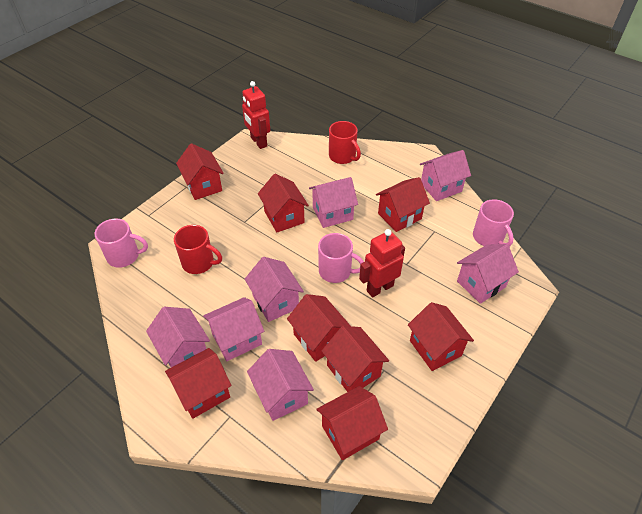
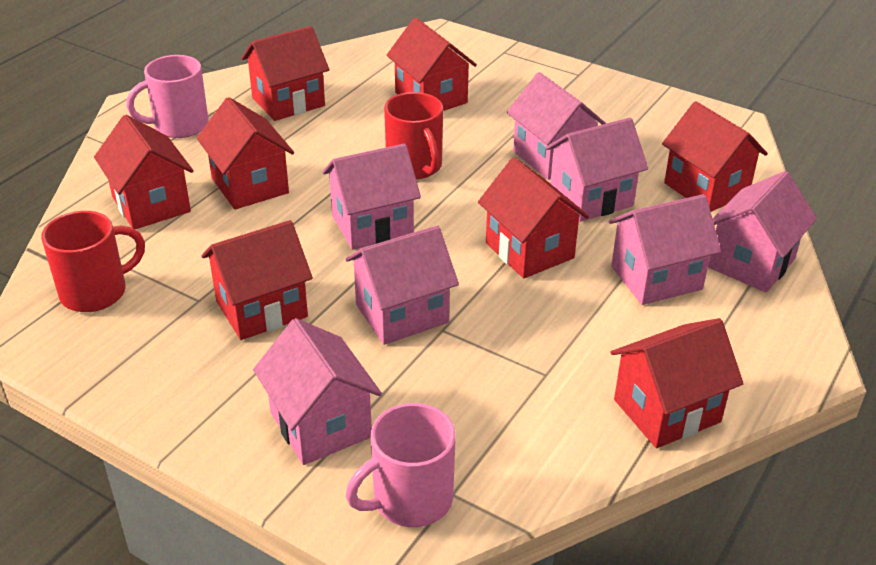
pink mug: 3 -> 2
red robot: 2 -> 0

